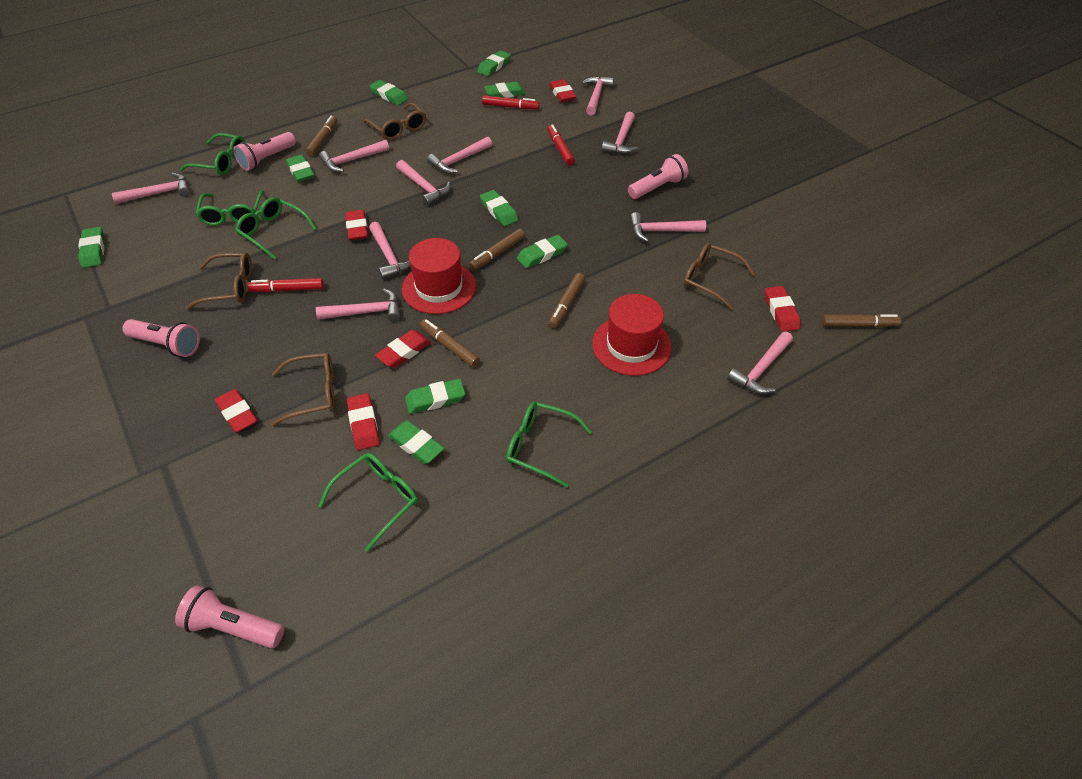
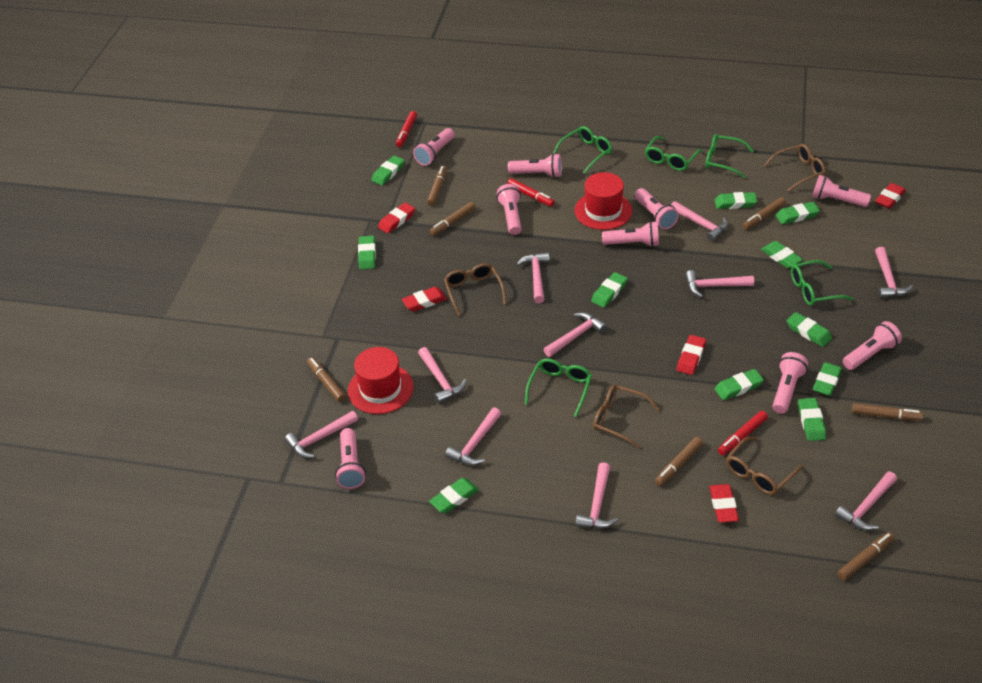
brown marker: 5 -> 7
green eraser: 9 -> 11
pink flashlight: 4 -> 9
red eraser: 6 -> 5

